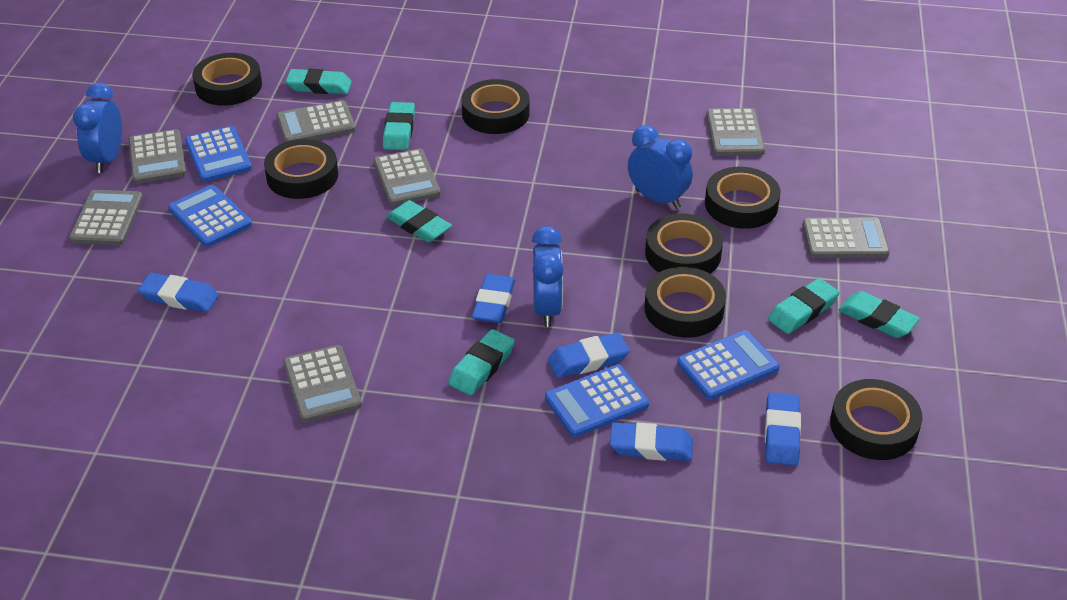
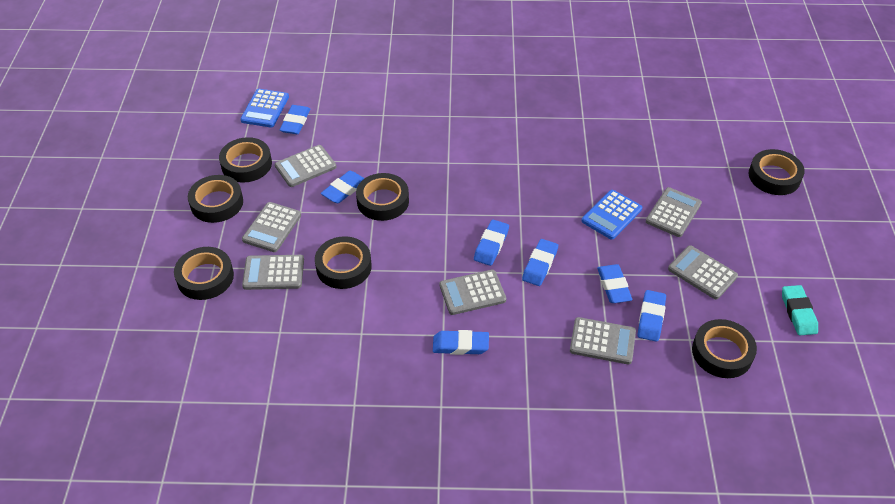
blue calculator: 4 -> 2
blue clock: 3 -> 0
blue eraser: 5 -> 7
turquoise eraser: 6 -> 1

